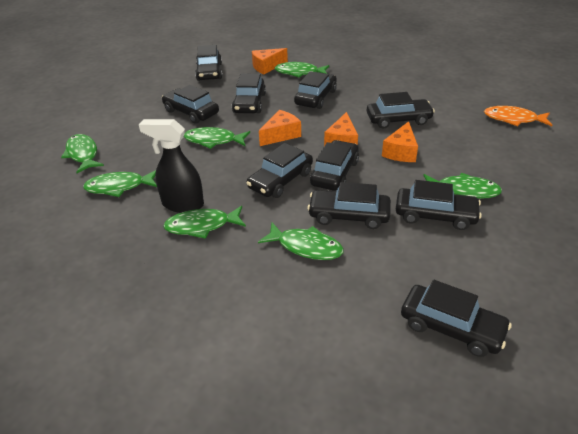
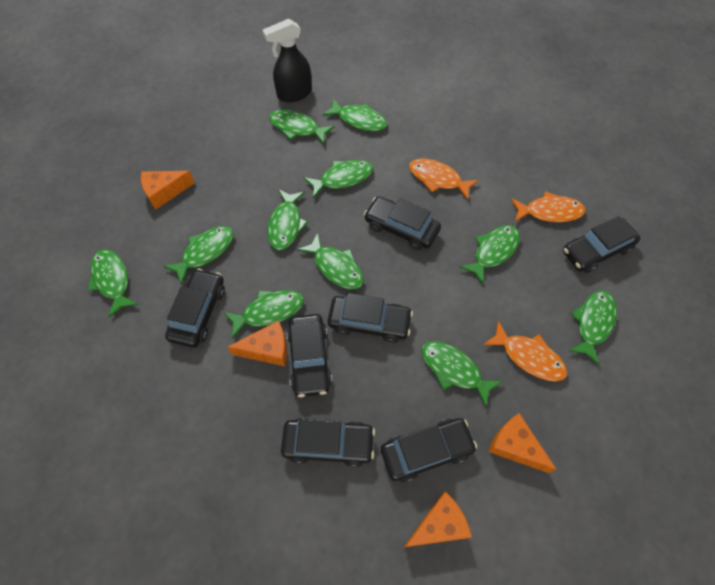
black car: 10 -> 7
green fish: 7 -> 11
orange fish: 1 -> 3

